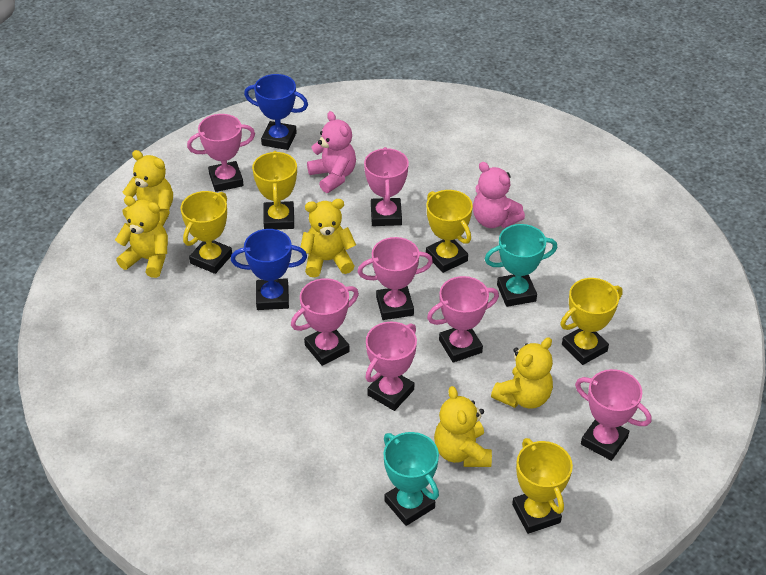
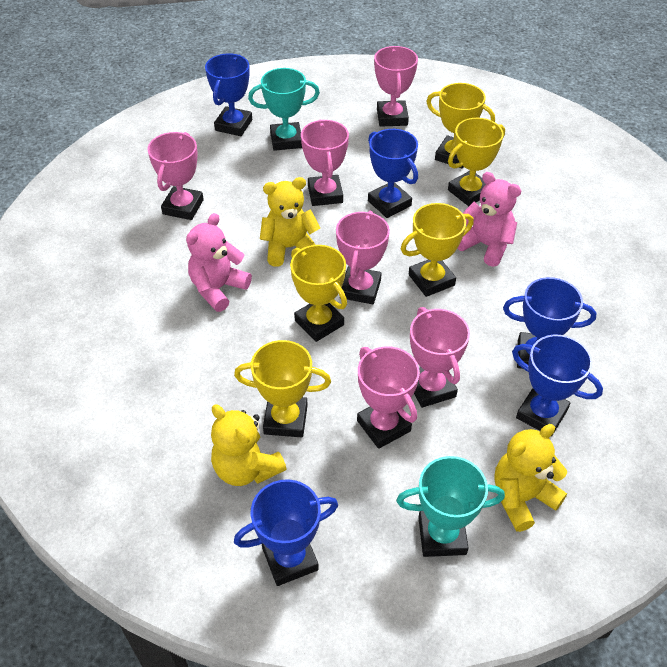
blue trophy: 2 -> 5
pink trophy: 7 -> 6
yellow teddy bear: 5 -> 3

